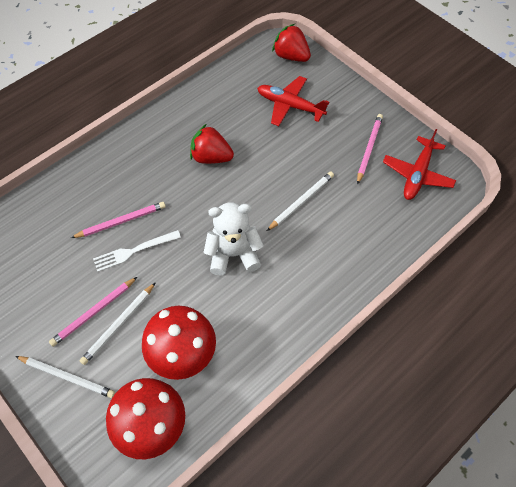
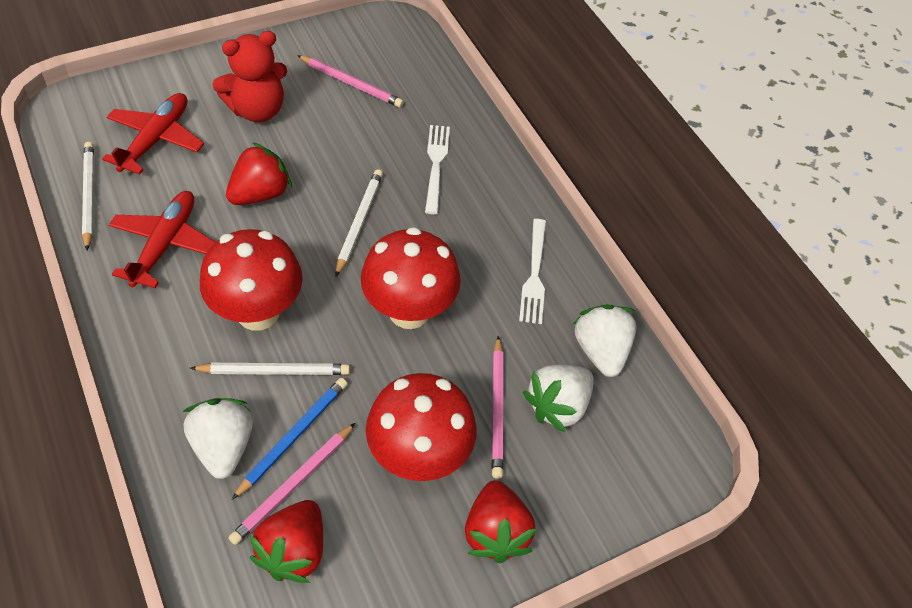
blue pencil: 0 -> 1
red mushroom: 2 -> 3
red strawberry: 2 -> 3
red teddy bear: 0 -> 1
white fork: 1 -> 2
white strawberry: 0 -> 3
white teddy bear: 1 -> 0

